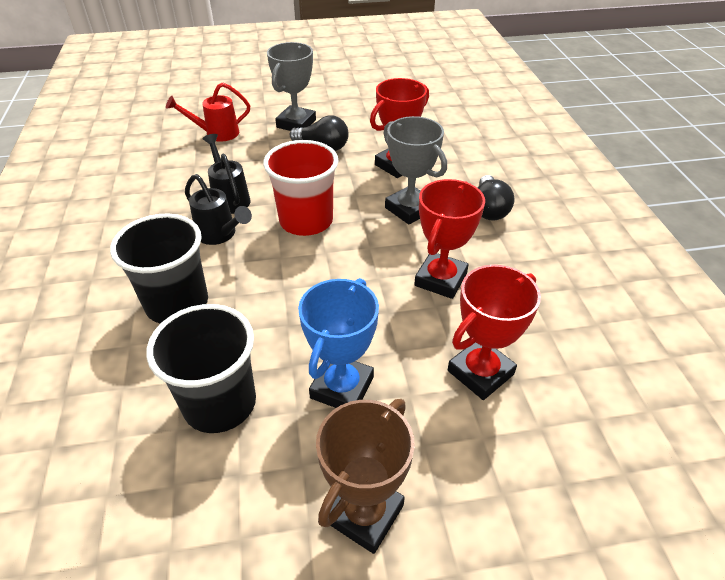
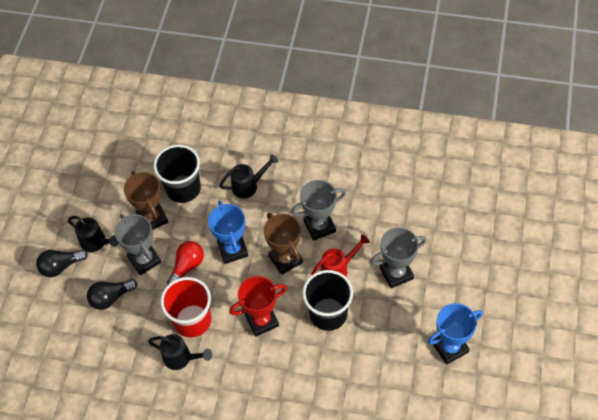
black watering can: 2 -> 3
blue trophy: 1 -> 2
brown trophy: 1 -> 2
grey trophy: 2 -> 3
red light bulb: 0 -> 1
red trophy: 3 -> 1

